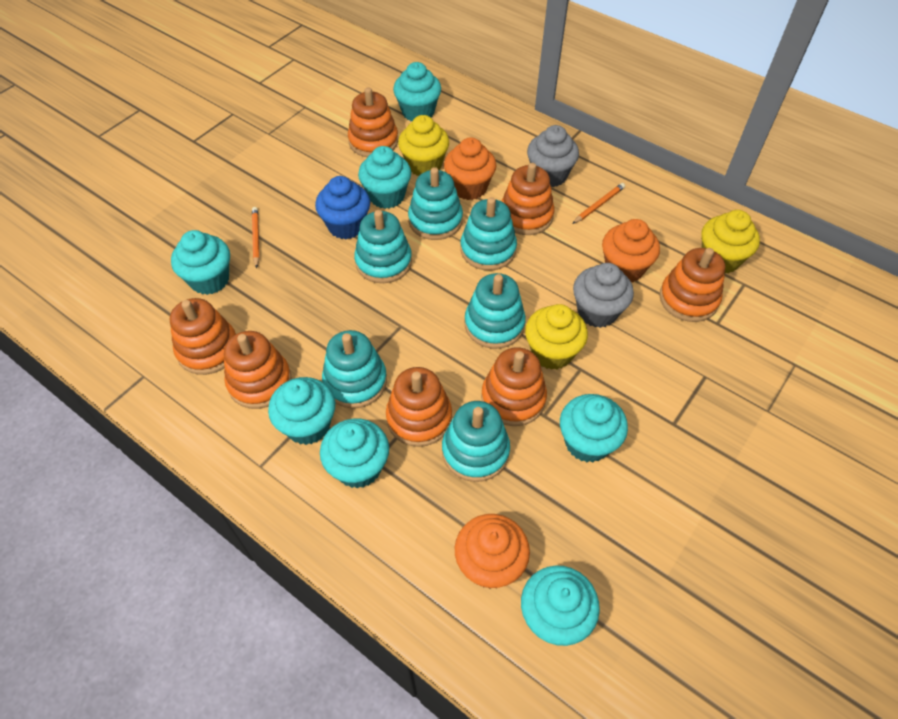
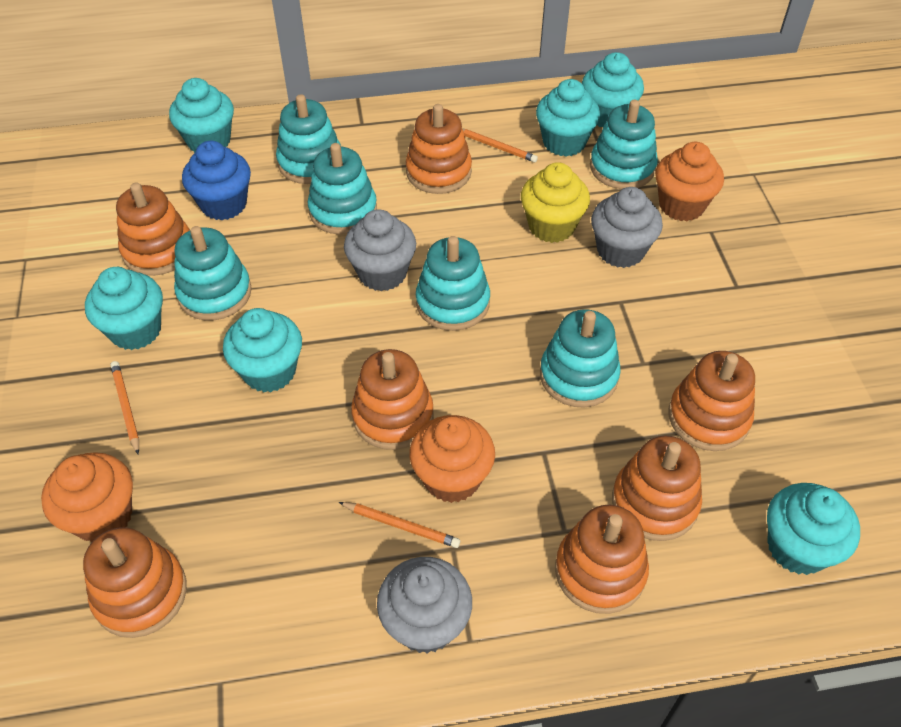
grey cupcake: 2 -> 3
orange pencil: 2 -> 3
turquoise cupcake: 7 -> 6
yellow cupcake: 3 -> 1

